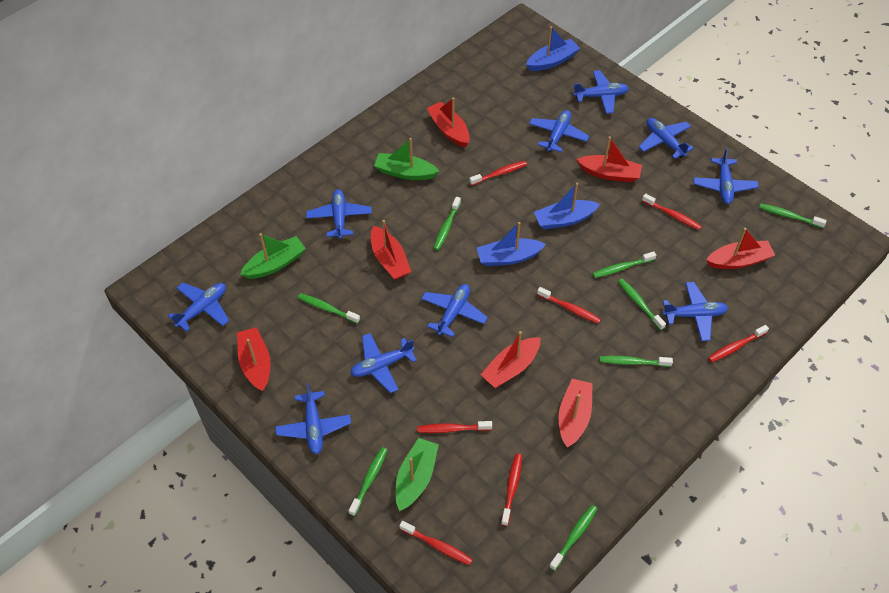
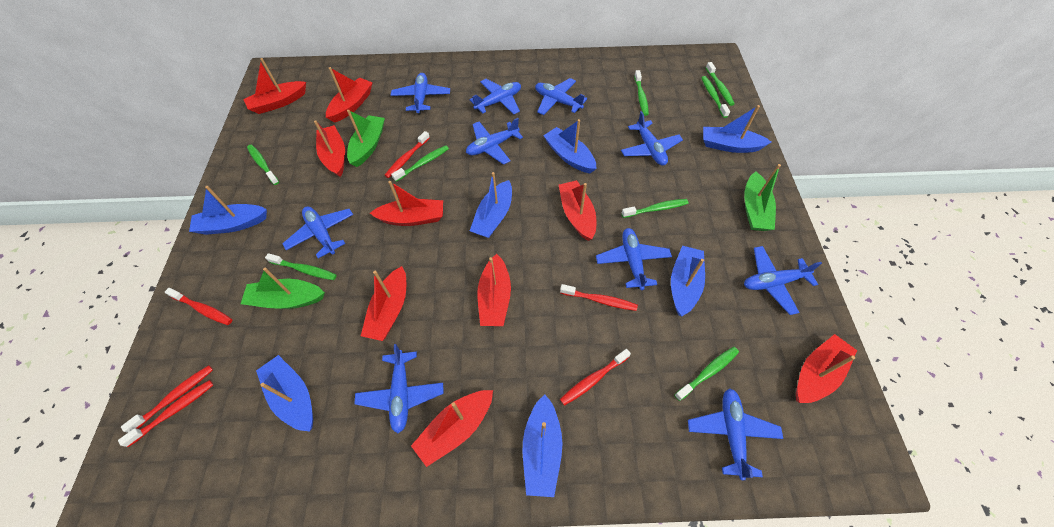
blue boat: 3 -> 7
red boat: 7 -> 9
red toothbrush: 7 -> 6

